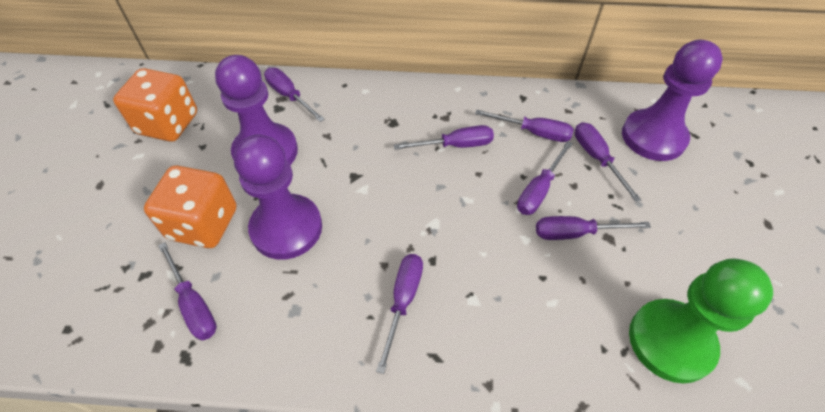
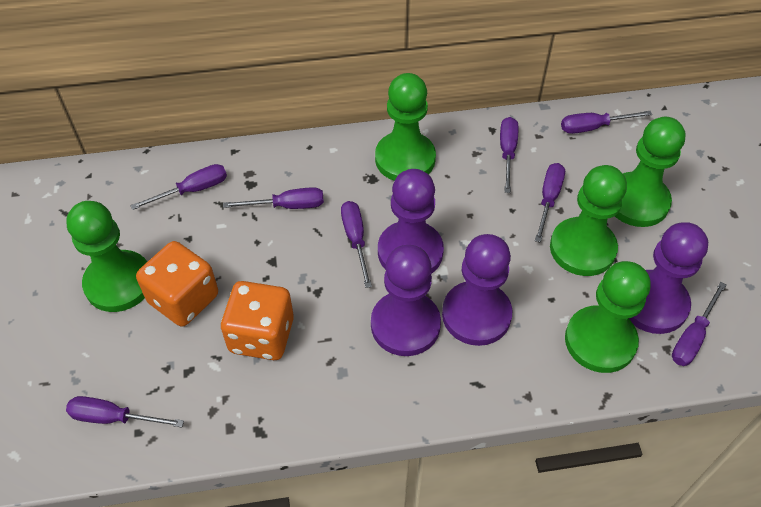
green pawn: 1 -> 5
purple pawn: 3 -> 4

